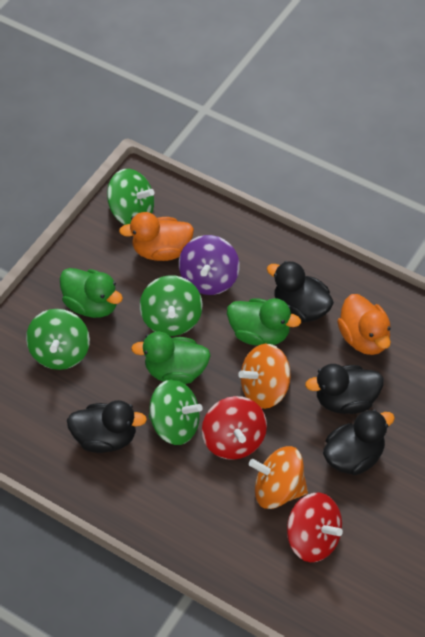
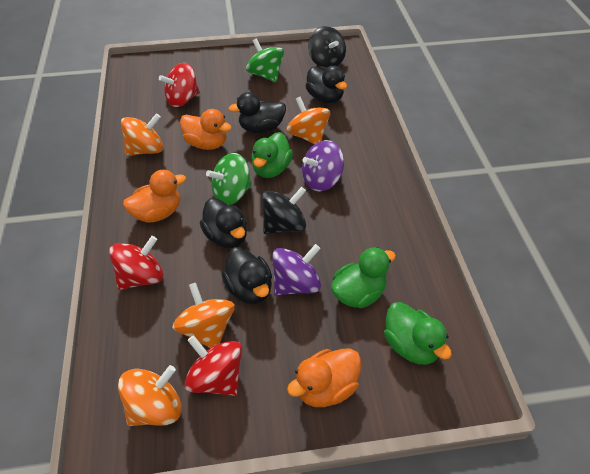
black spinning top: 0 -> 2
green spinning top: 4 -> 2
orange duck: 2 -> 3
orange spinning top: 2 -> 4
purple spinning top: 1 -> 2
red spinning top: 2 -> 3

